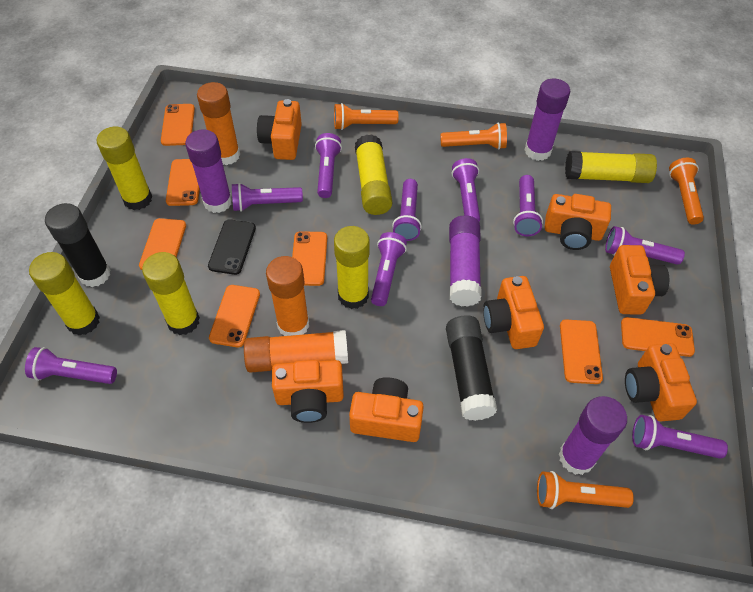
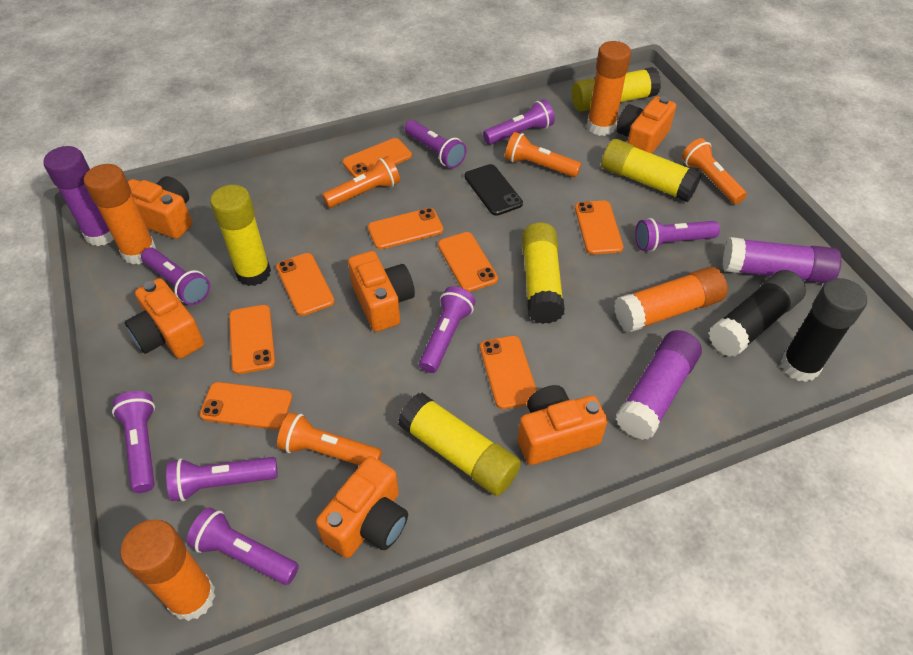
orange camera: 7 -> 6
orange glue stick: 3 -> 4
orange phone: 7 -> 8
purple flashlight: 9 -> 8
purple glue stick: 4 -> 3
yellow glue stick: 6 -> 5

